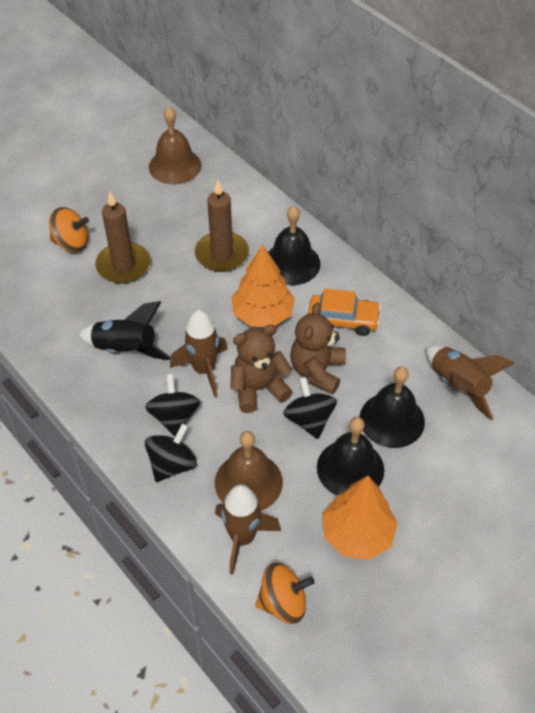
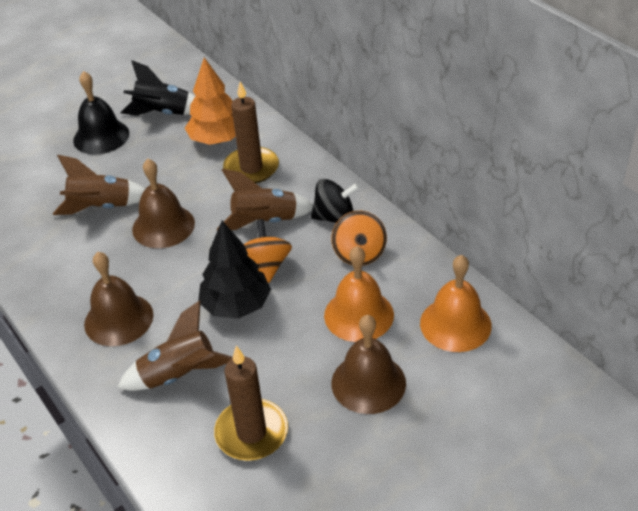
black bell: 3 -> 1
black spinning top: 3 -> 1
black tree: 0 -> 1
brown bell: 2 -> 3
brown teddy bear: 2 -> 0
orange bell: 0 -> 2
orange car: 1 -> 0
orange tree: 2 -> 1

